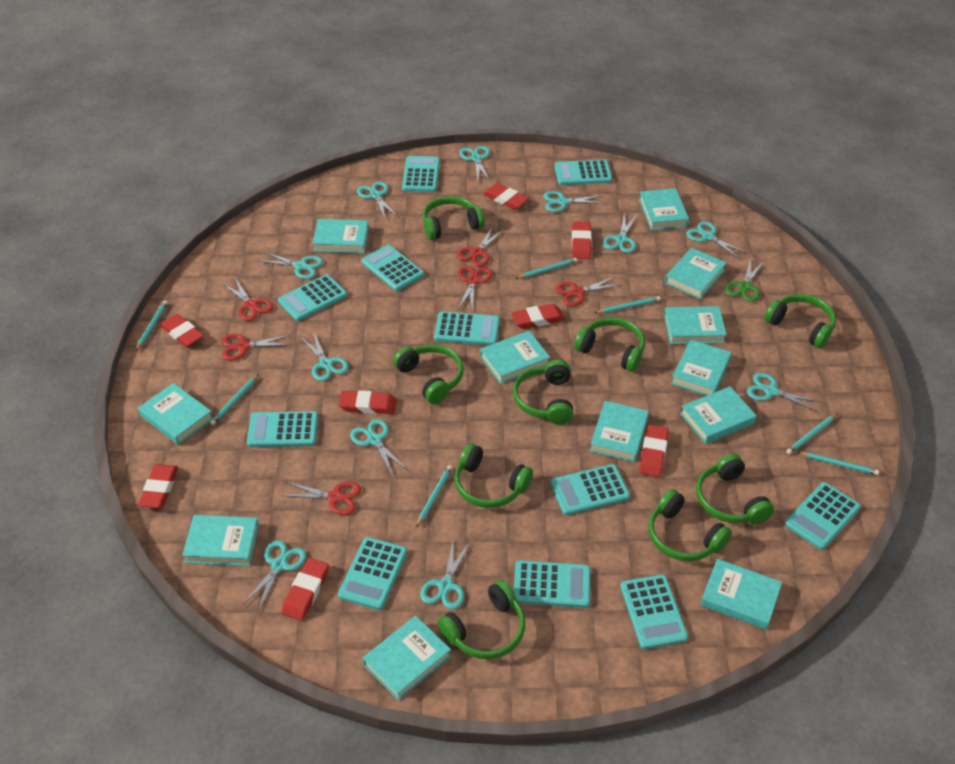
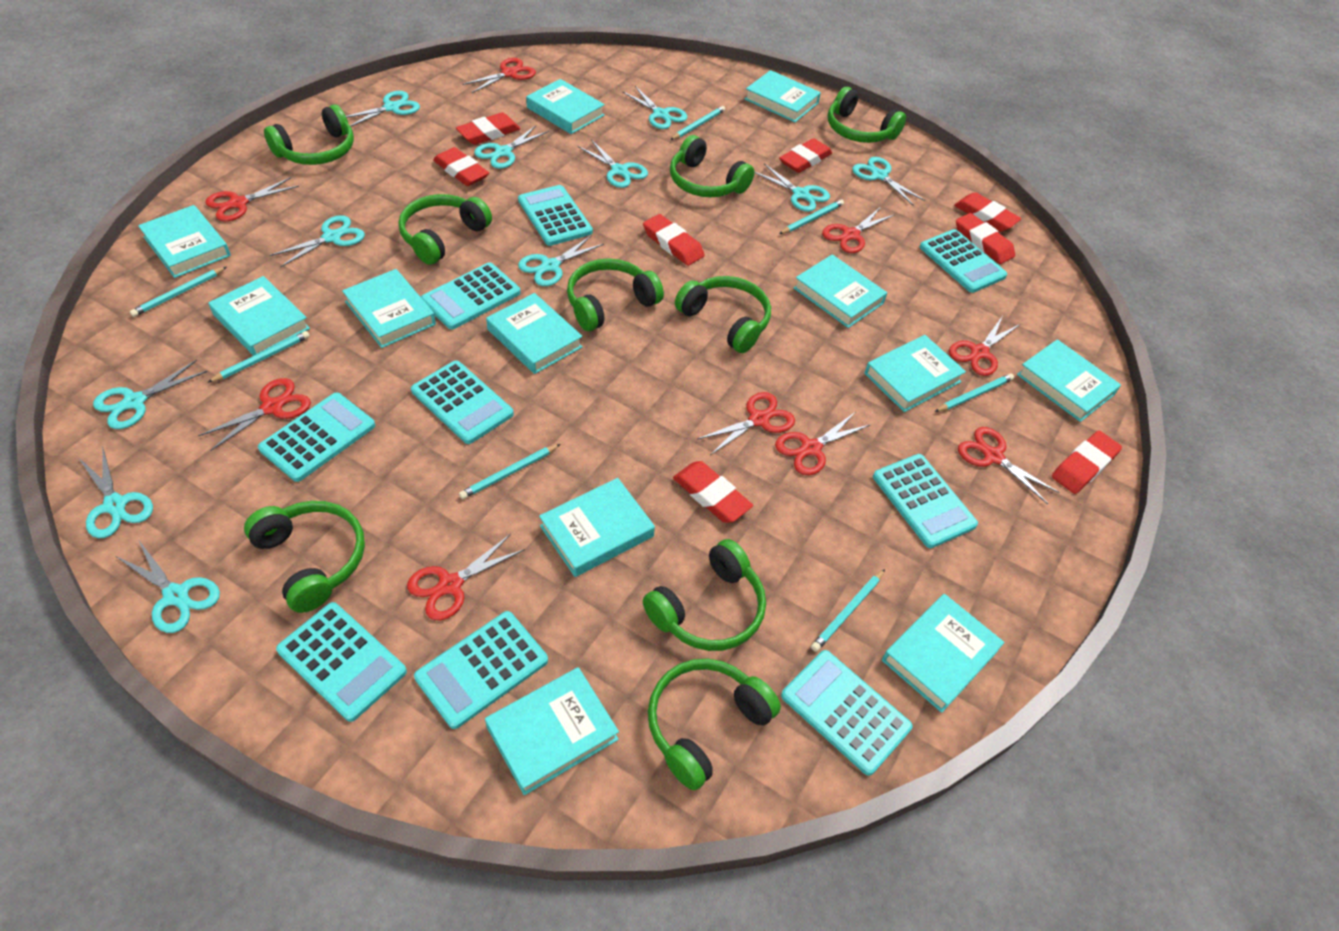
green scissors: 1 -> 0
red scissors: 6 -> 9
turquoise calculator: 11 -> 9

